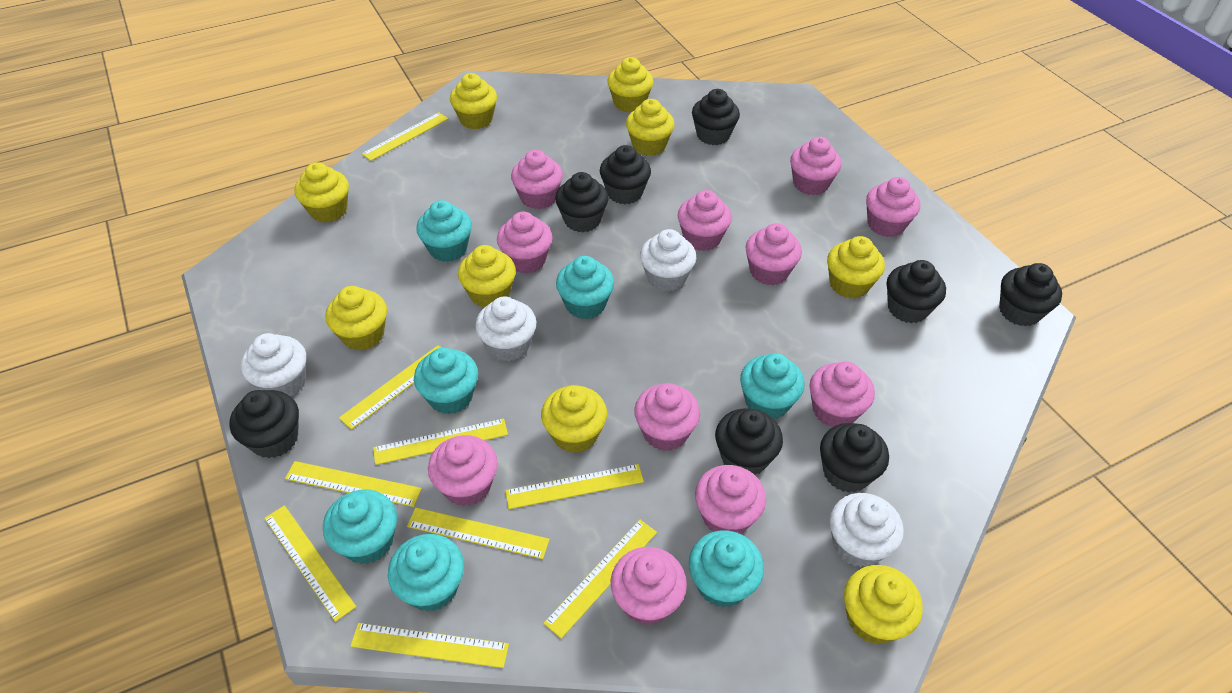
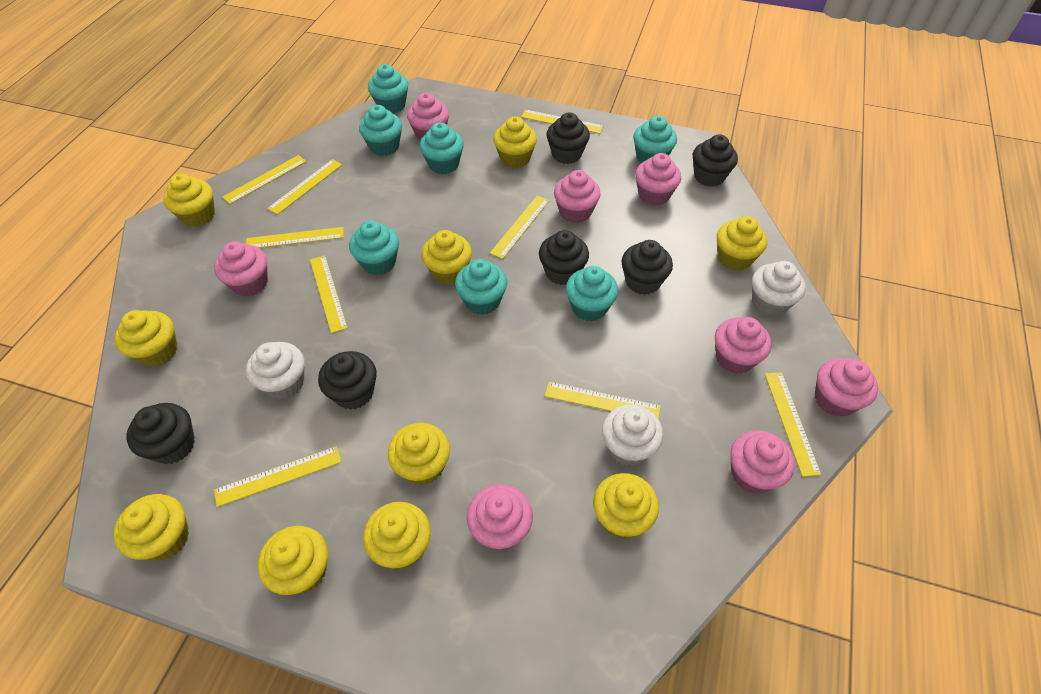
black cupcake: 8 -> 6
pink cupcake: 11 -> 8
white cupcake: 4 -> 3
yellow cupcake: 9 -> 10

